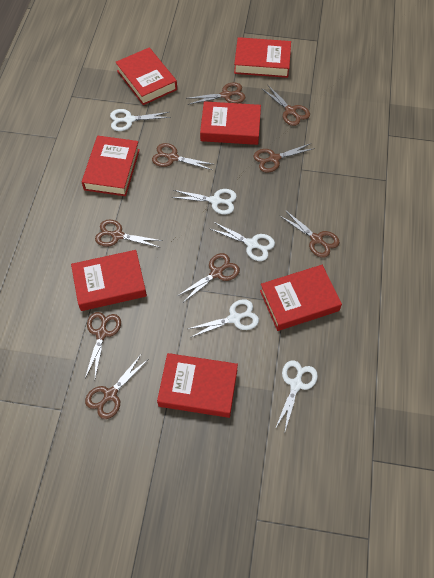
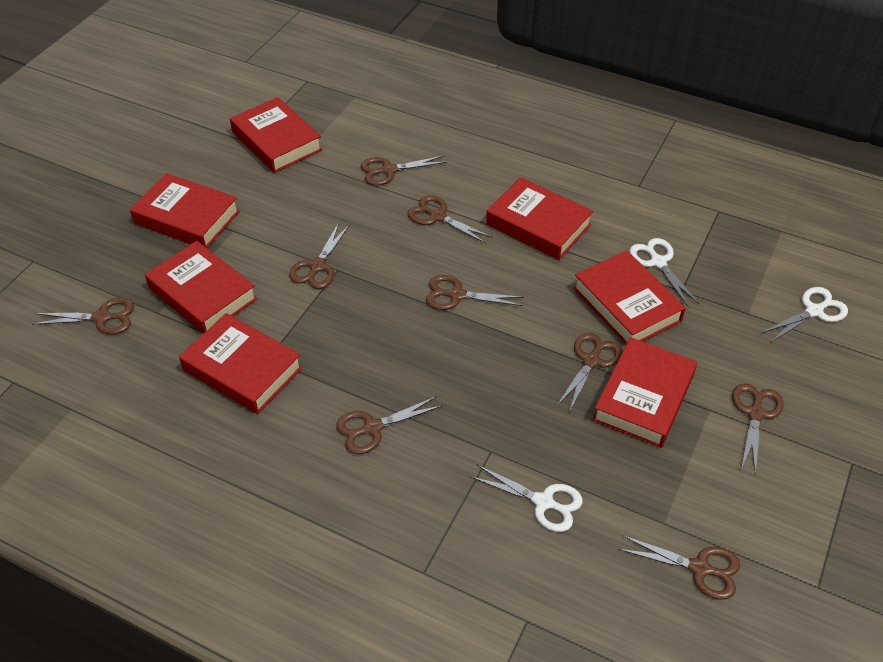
white scissors: 5 -> 3

